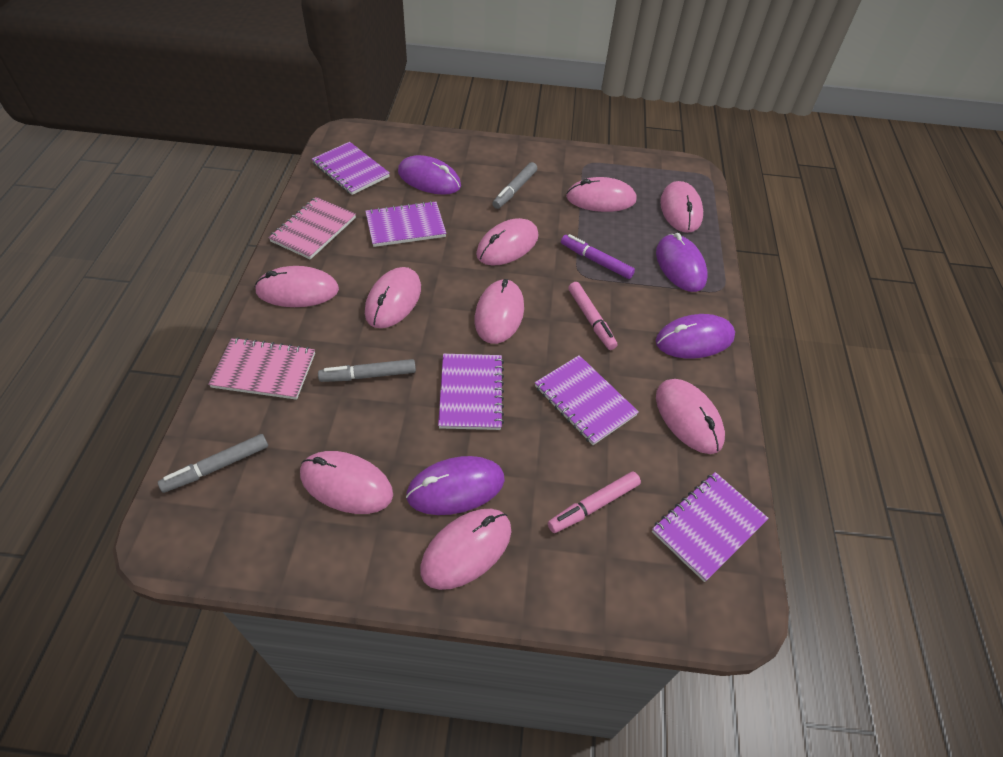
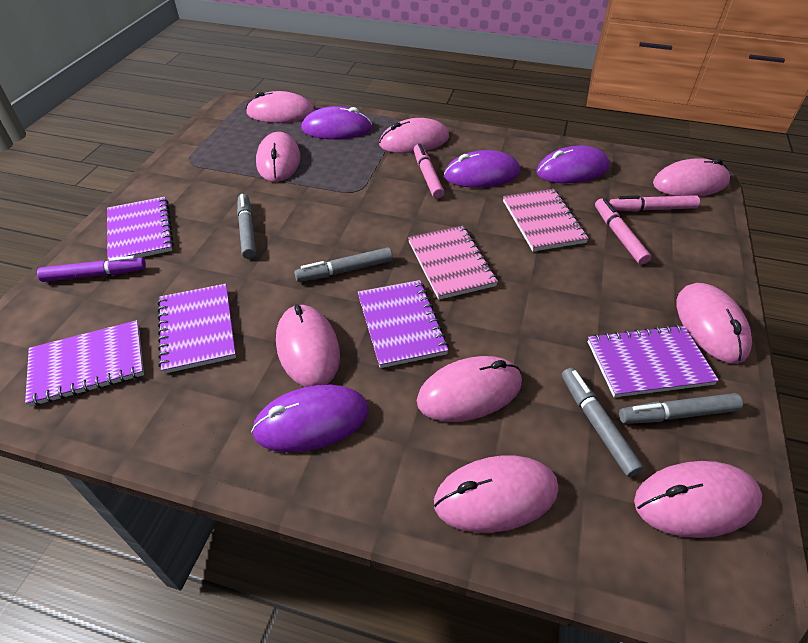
grey marker: 3 -> 4
pink marker: 2 -> 3

